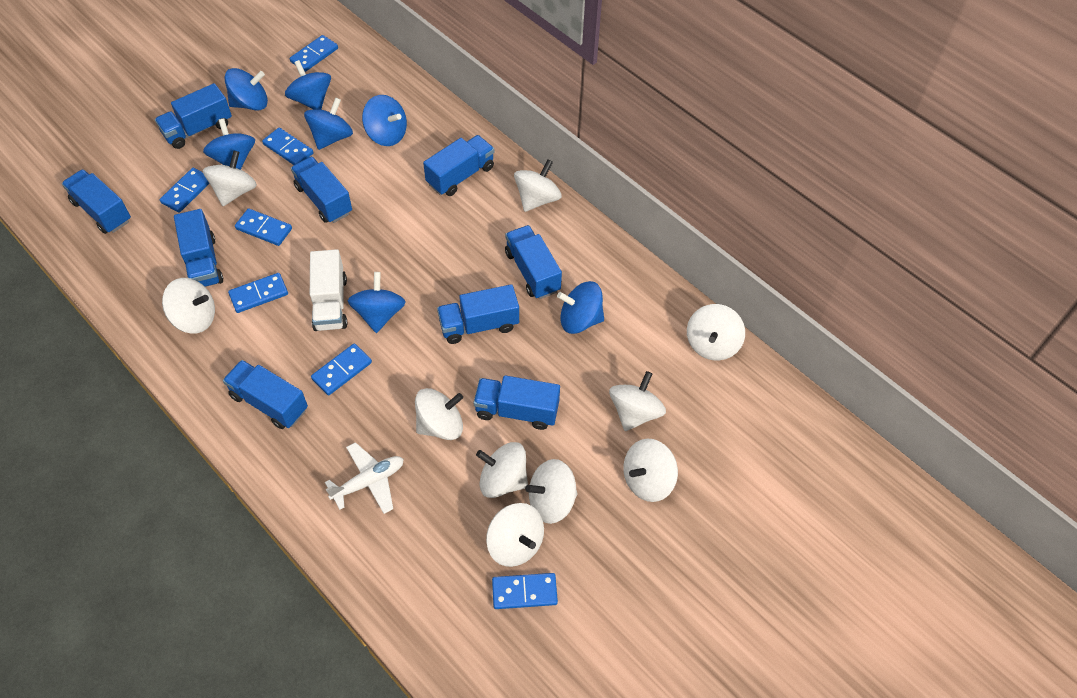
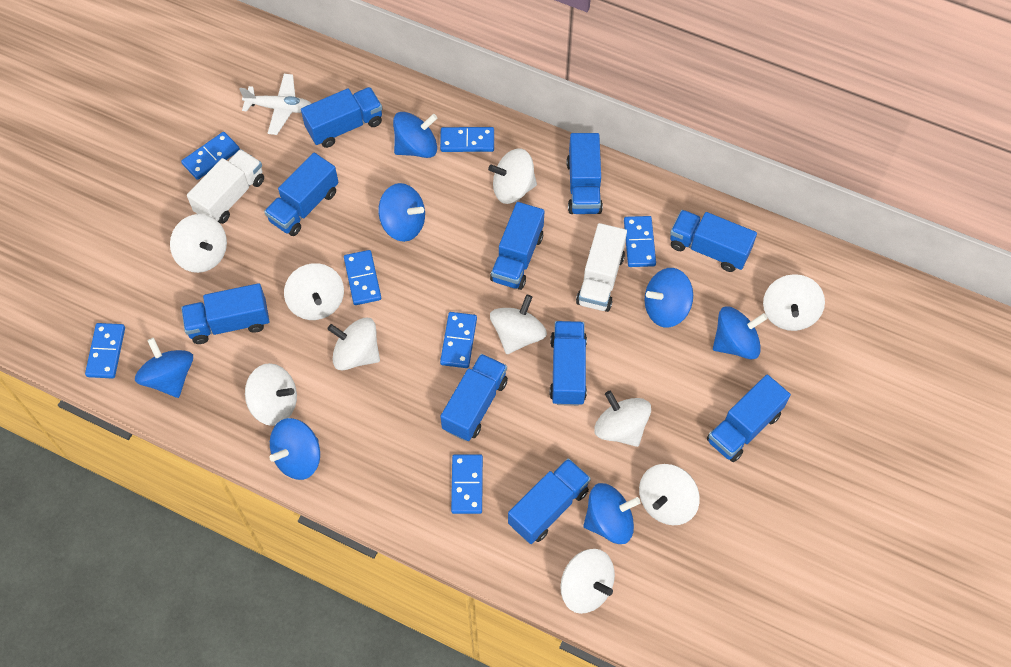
blue truck: 9 -> 10
white truck: 1 -> 2

